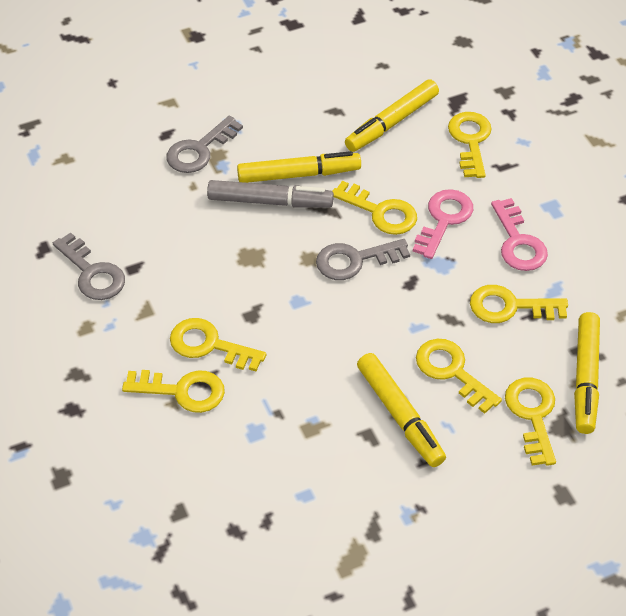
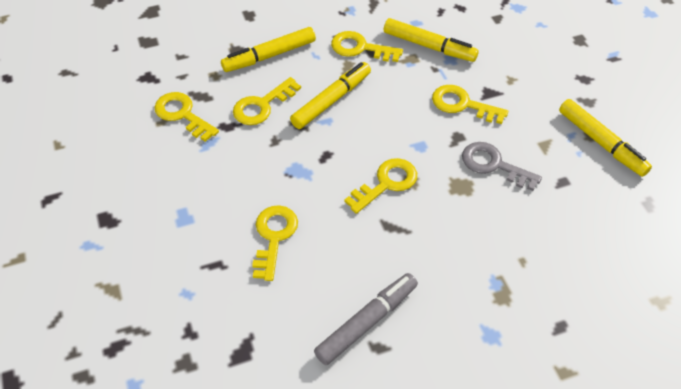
grey key: 3 -> 1
pink key: 2 -> 0
yellow key: 7 -> 6

